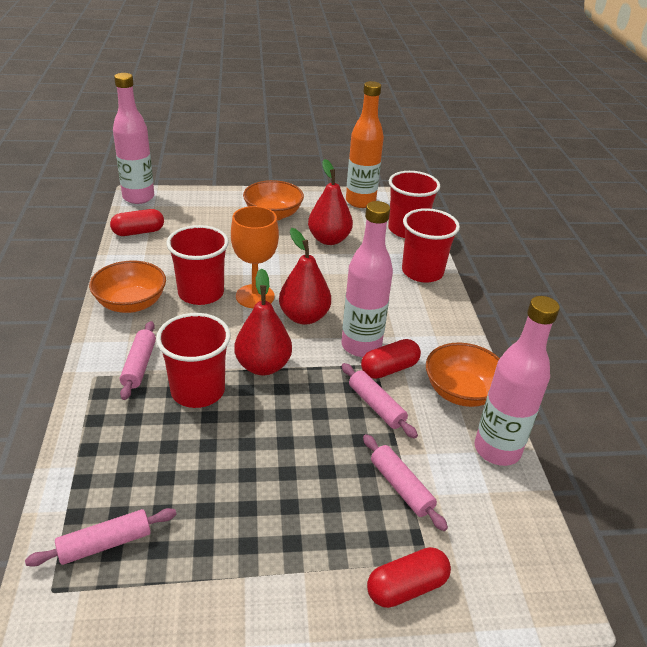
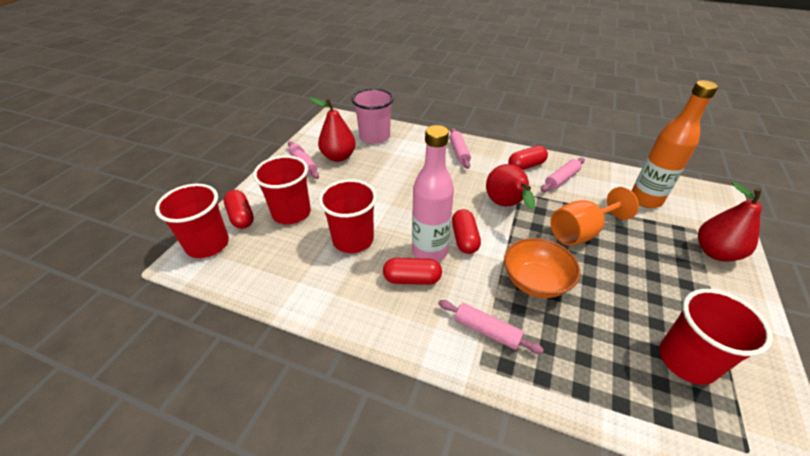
orange bowl: 3 -> 1
pink bottle: 3 -> 1
pink cup: 0 -> 1
red capsule: 3 -> 4

